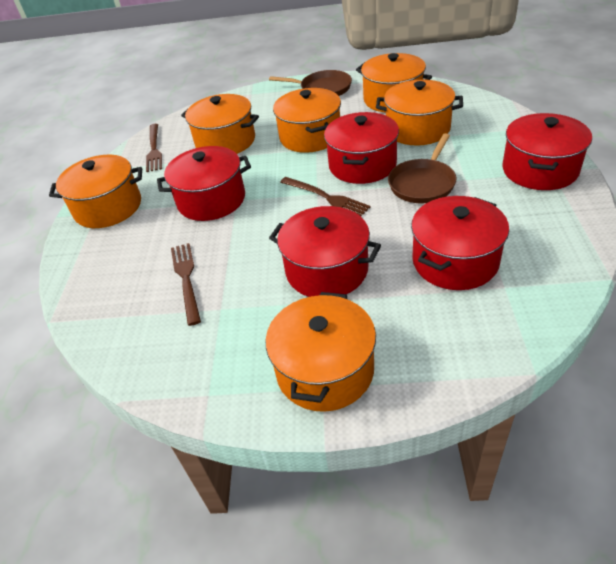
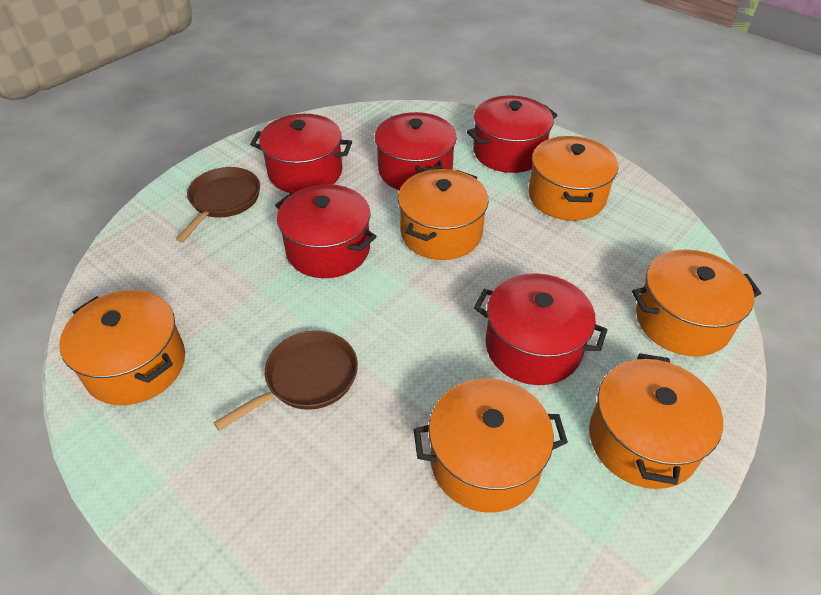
brown fork: 3 -> 0

